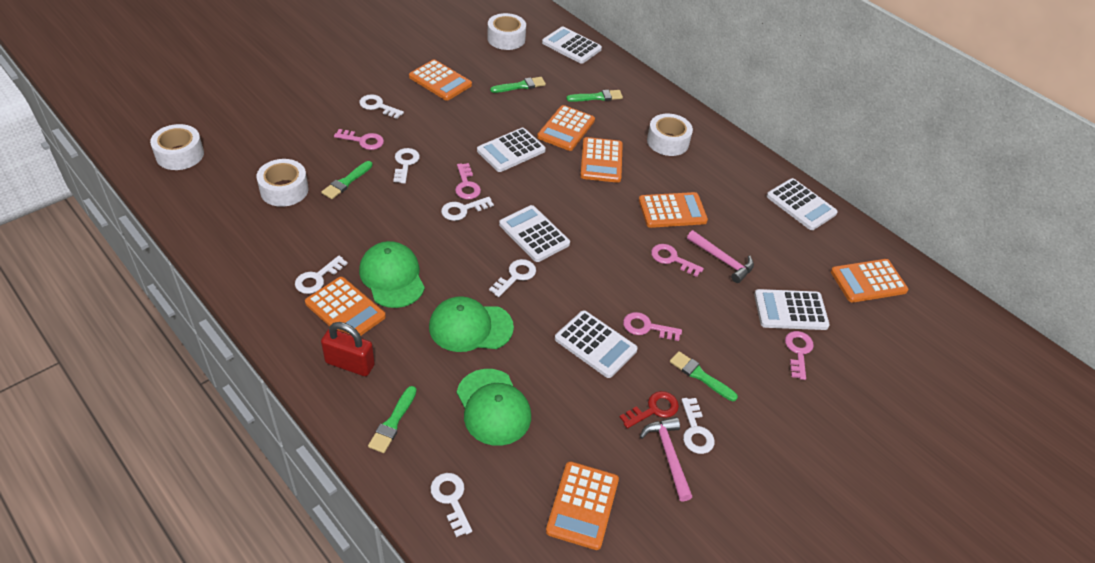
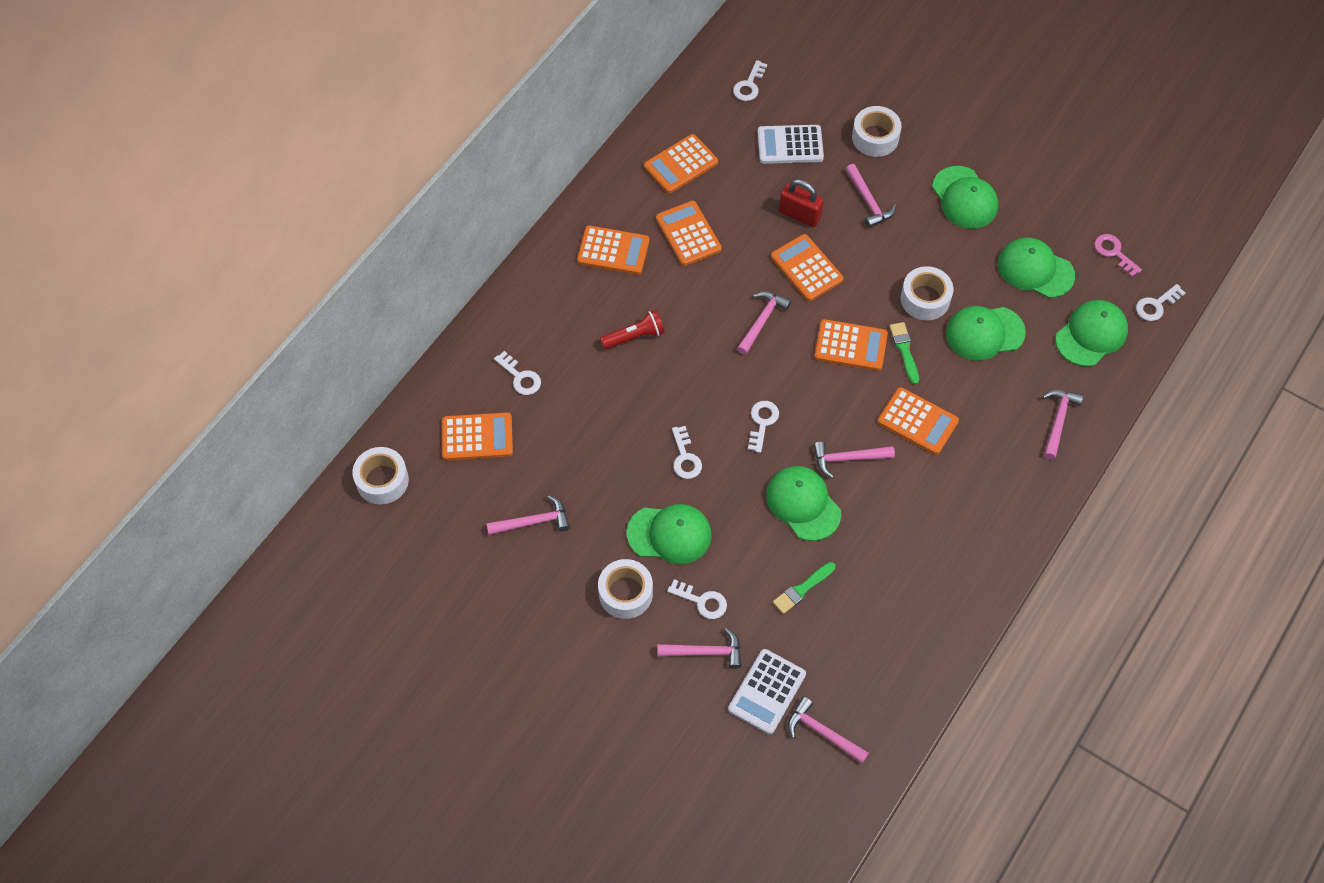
green brush: 5 -> 2
green cap: 3 -> 6
pink hammer: 2 -> 7
pink key: 5 -> 1
red flashlight: 0 -> 1
red key: 1 -> 0
white calculator: 6 -> 2
white key: 7 -> 6

